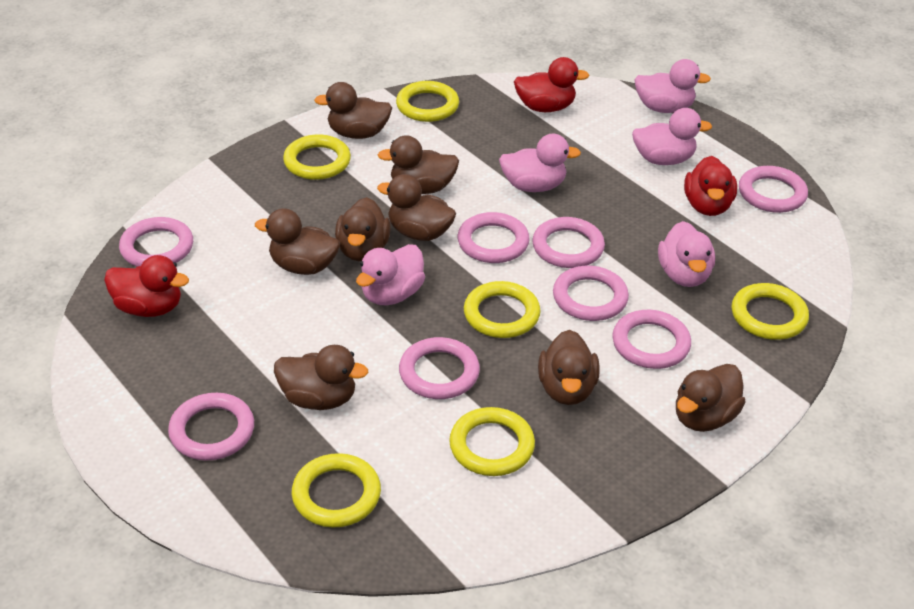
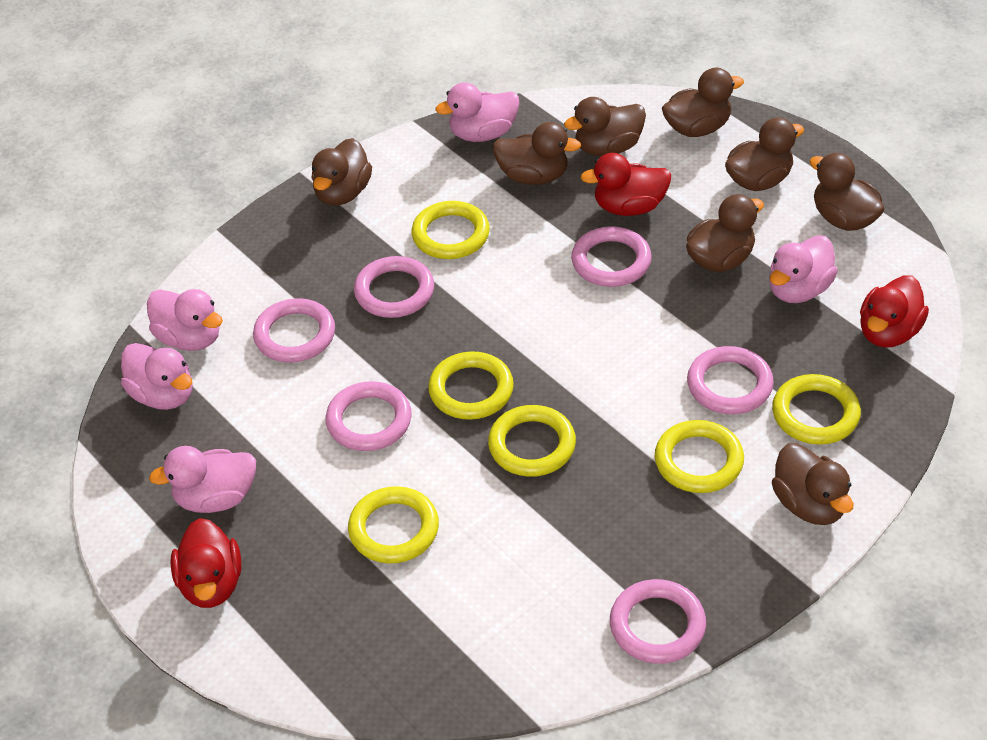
pink ring: 8 -> 6

